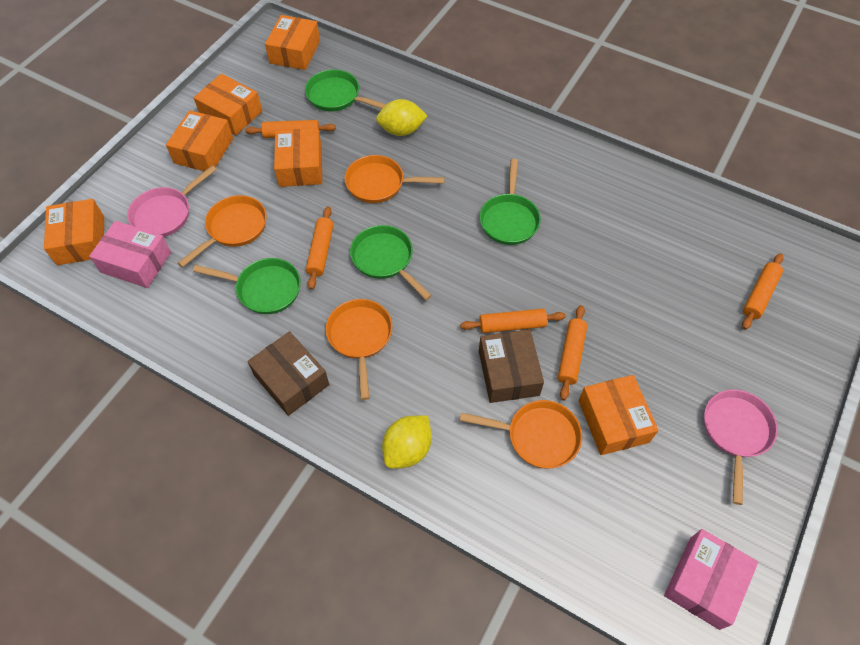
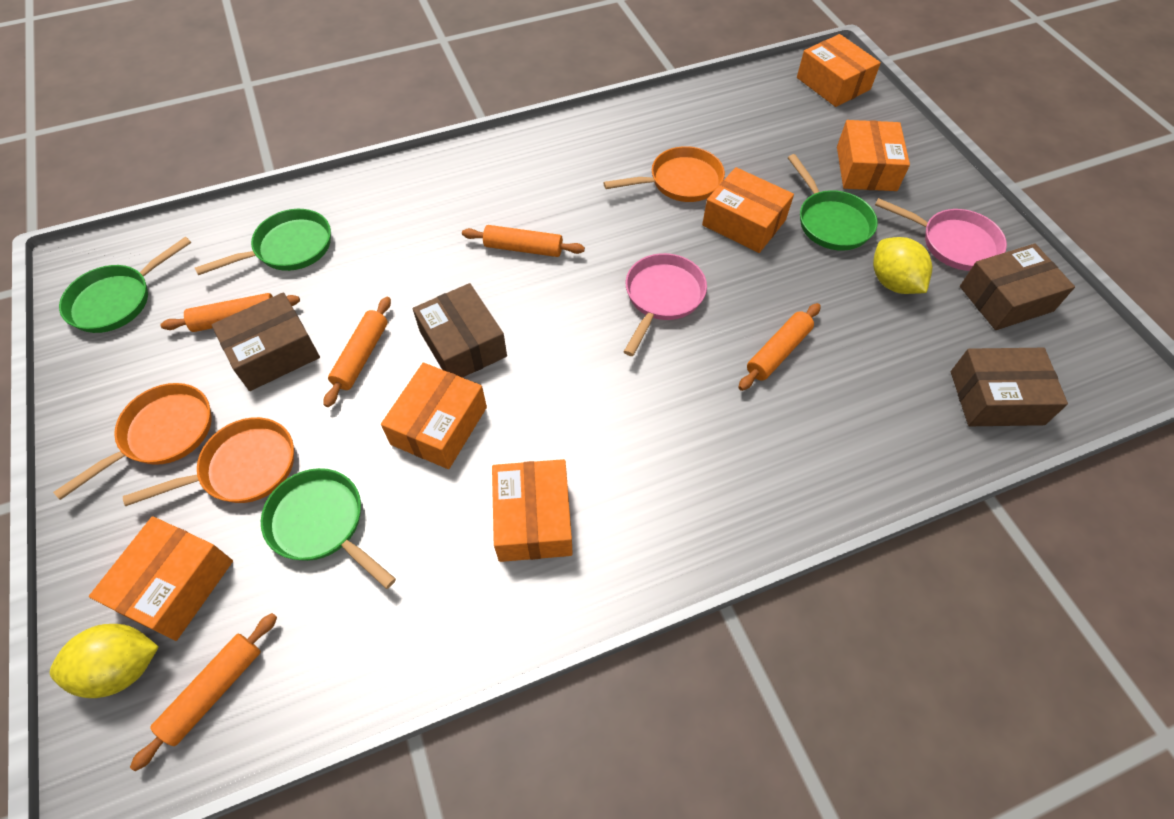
brown box: 2 -> 4
orange pan: 4 -> 3
pink box: 2 -> 0

